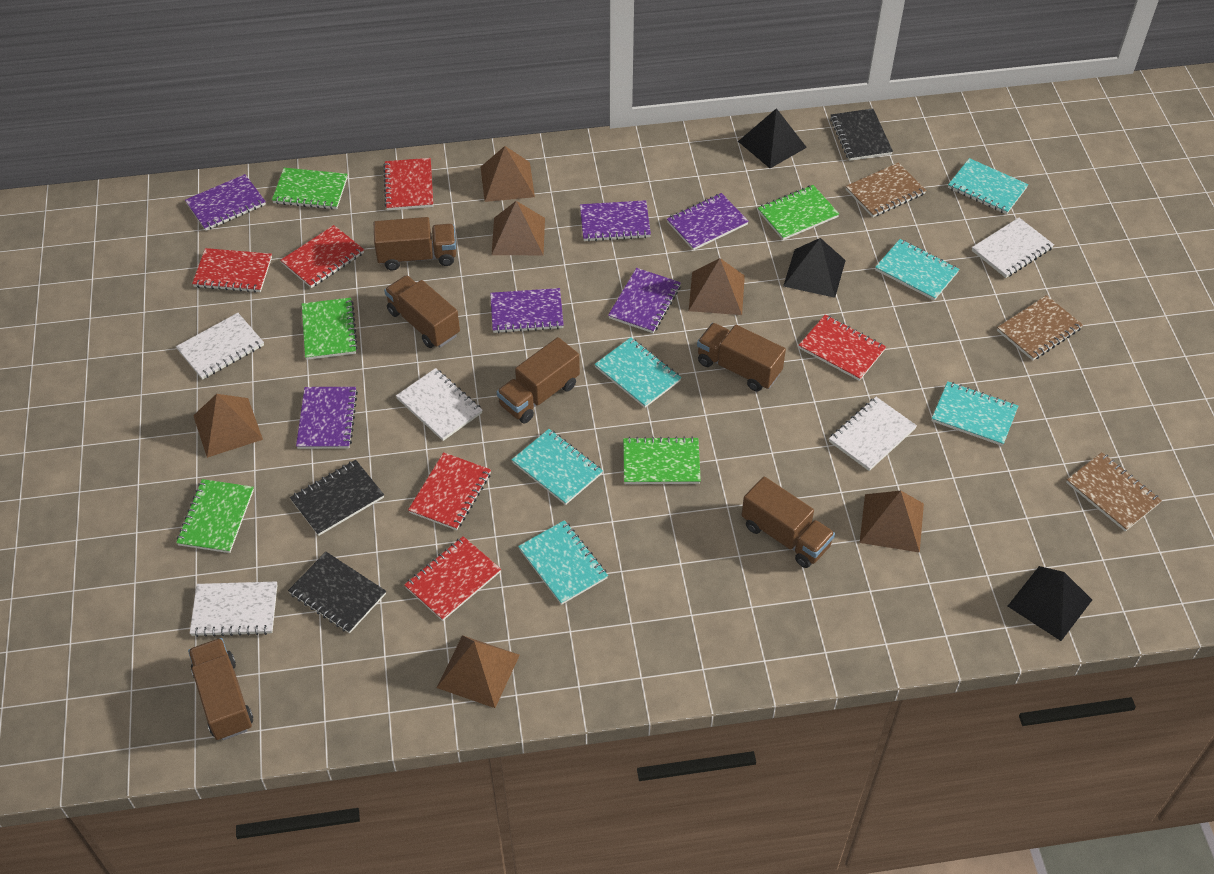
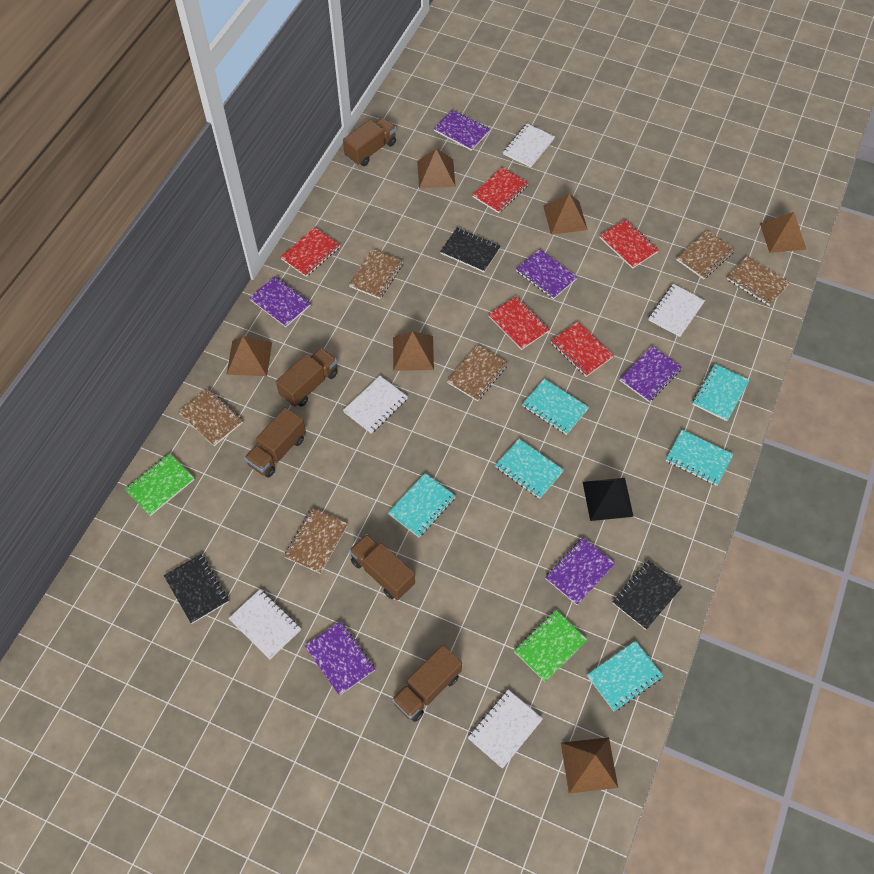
black pyramid: 3 -> 1
brown notebook: 3 -> 6
brown truck: 6 -> 5
green notebook: 5 -> 2
red notebook: 6 -> 5

